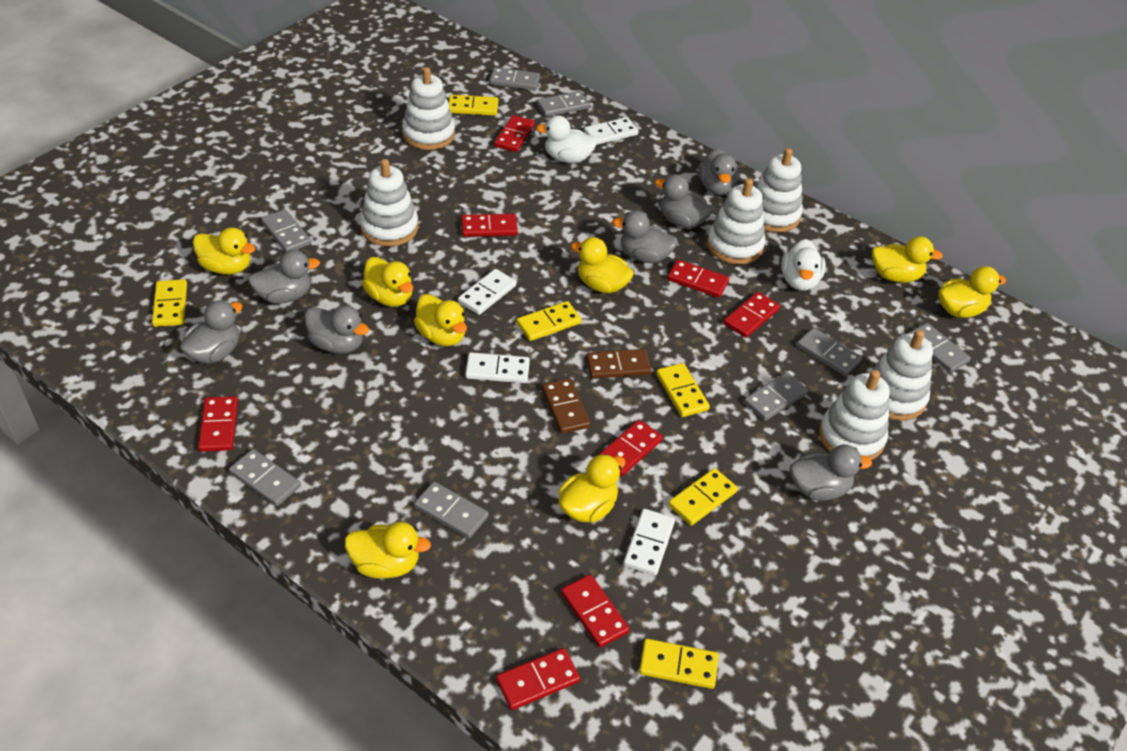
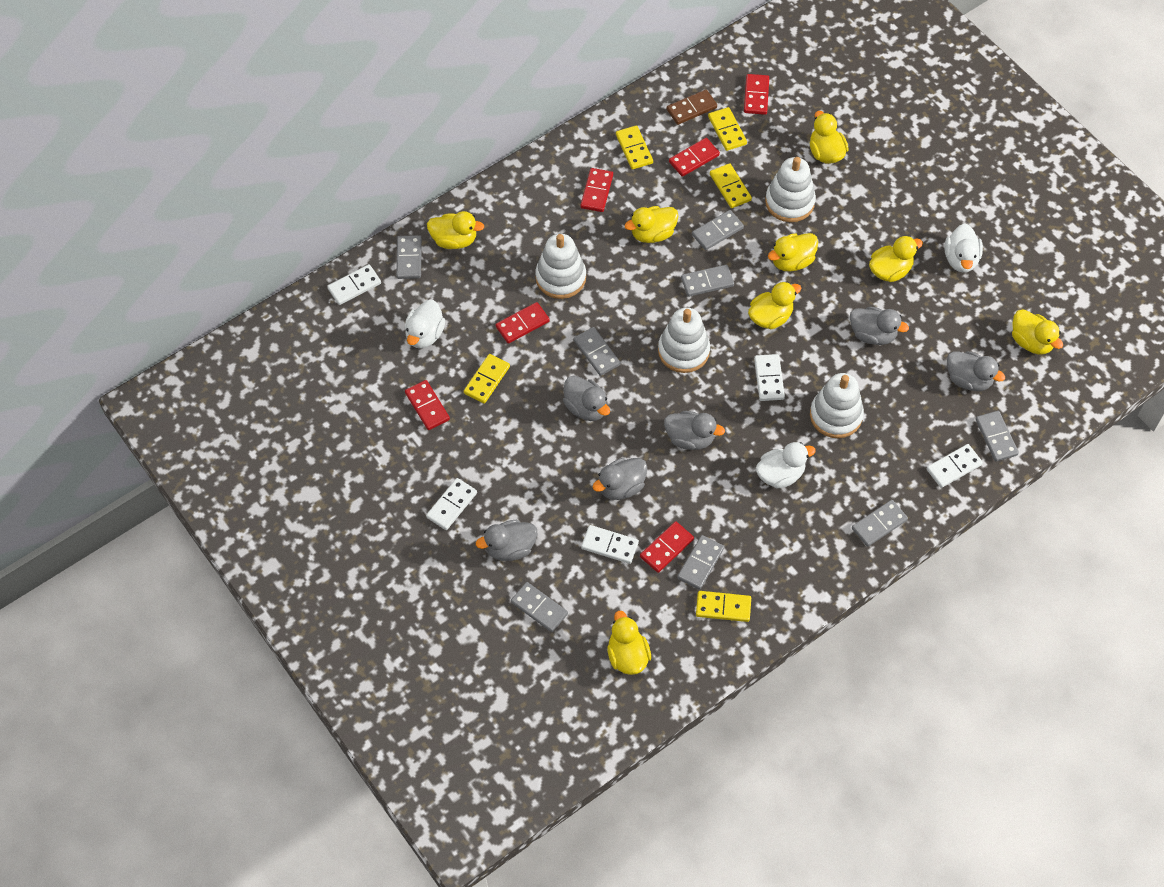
brown domino: 2 -> 1
grey duck: 7 -> 6
red domino: 8 -> 6
white domino: 4 -> 5
white duck: 2 -> 3
white stacking toy: 6 -> 4
yellow domino: 6 -> 5

